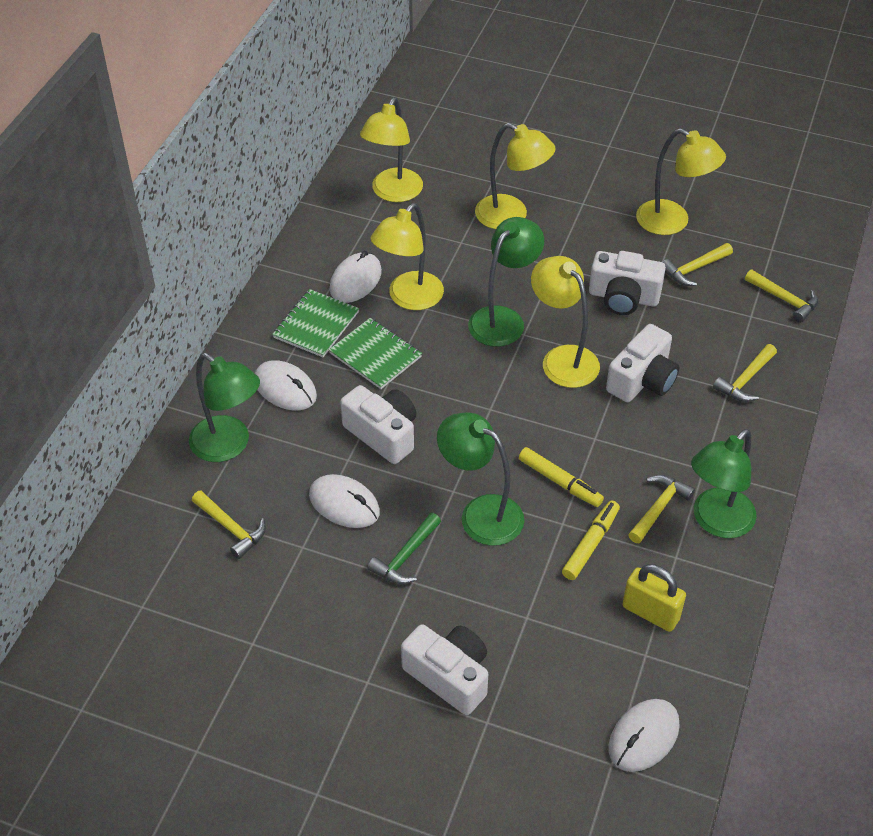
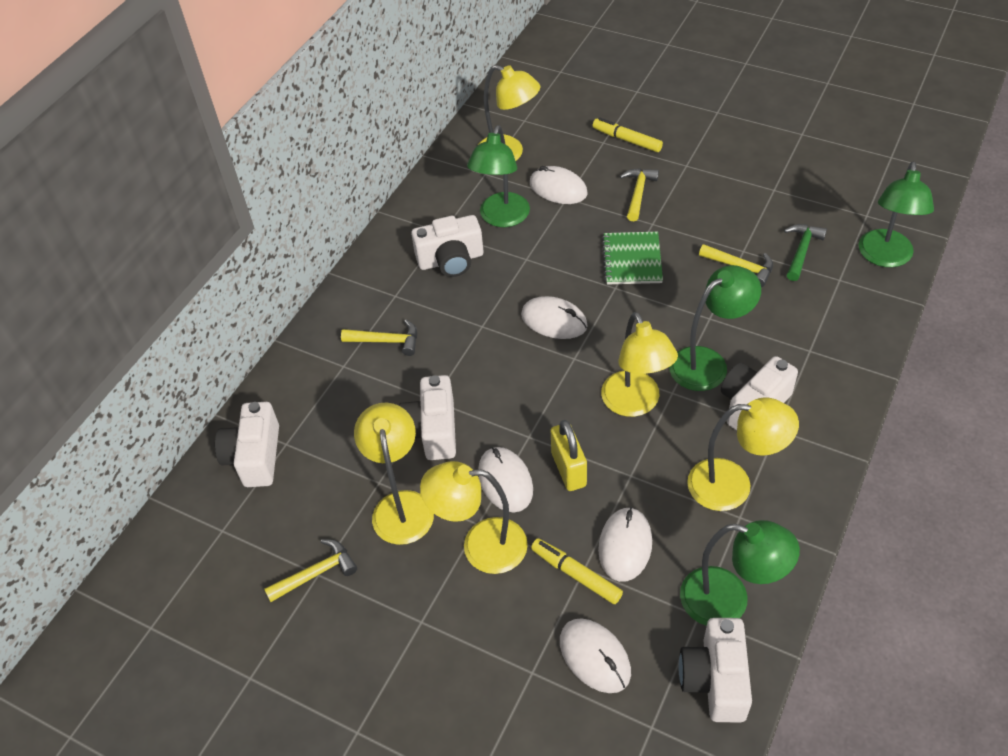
green notebook: 2 -> 1
white camera: 4 -> 5
white mouse: 4 -> 5
yellow hammer: 5 -> 4

